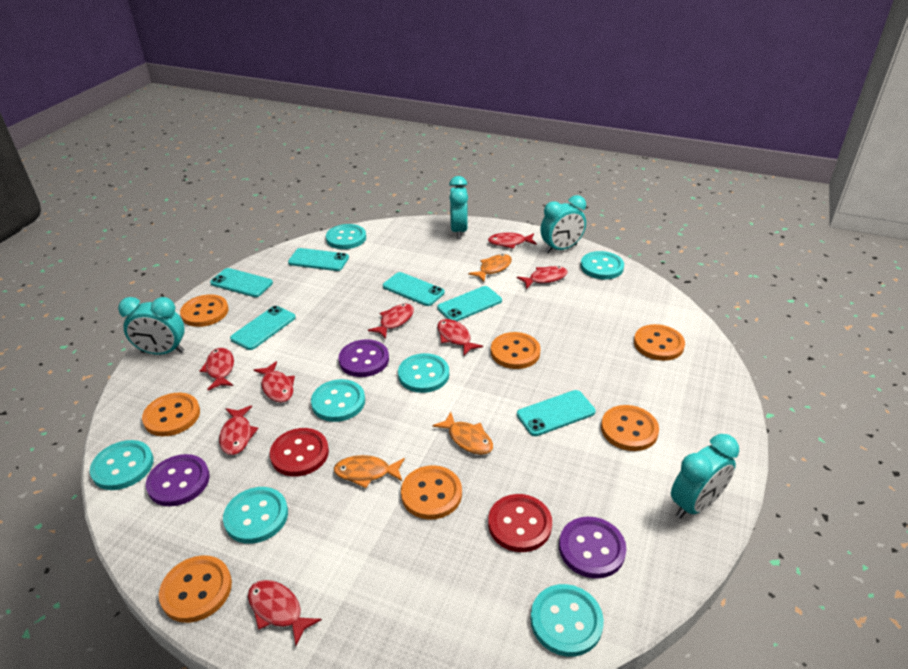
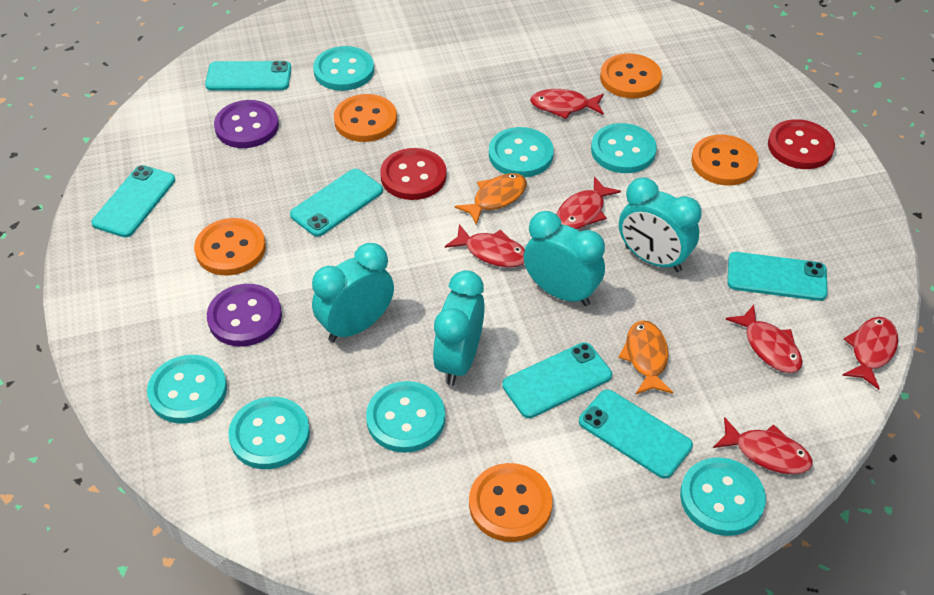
orange button: 7 -> 5
orange fish: 3 -> 2
purple button: 3 -> 2
red fish: 8 -> 6

